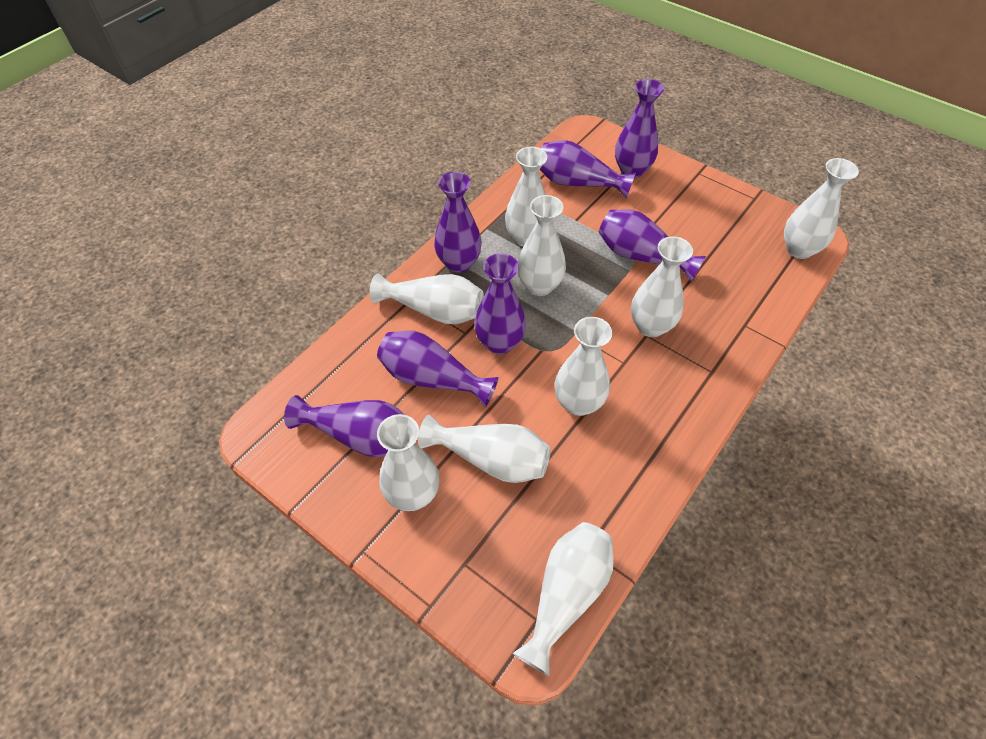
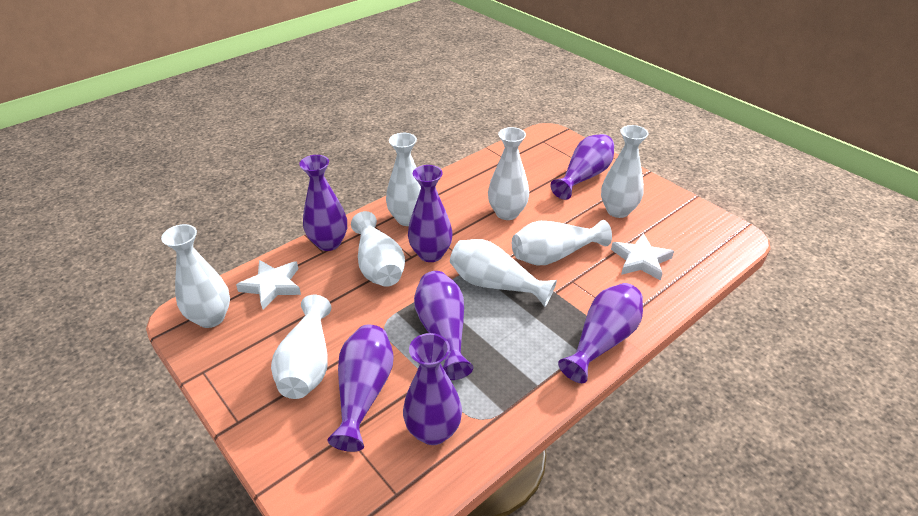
white star: 0 -> 2
white vase: 9 -> 8

